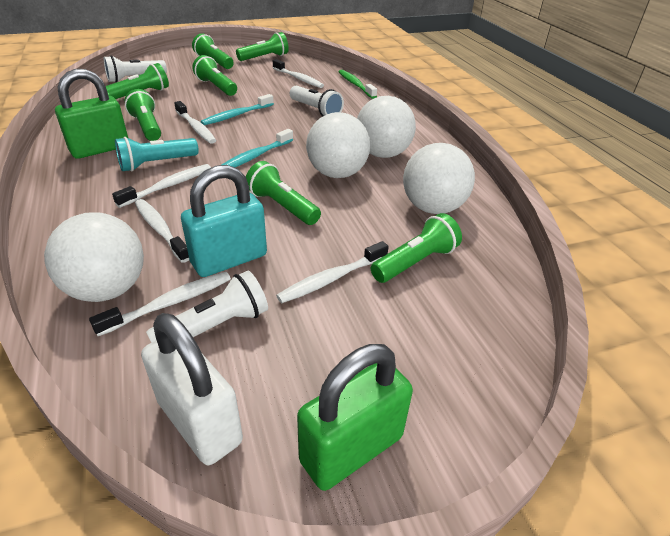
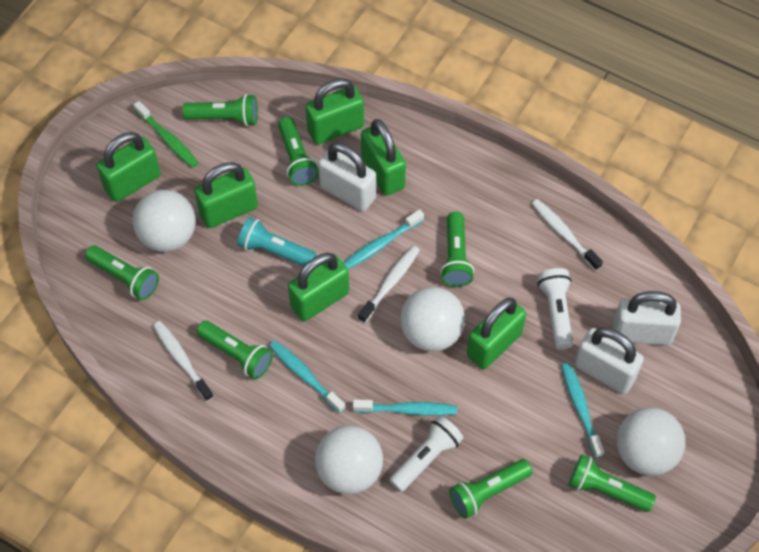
green padlock: 2 -> 6
turquoise padlock: 1 -> 0
turquoise toothbrush: 2 -> 4
white flashlight: 3 -> 2
white padlock: 1 -> 3
white toothbrush: 6 -> 3

